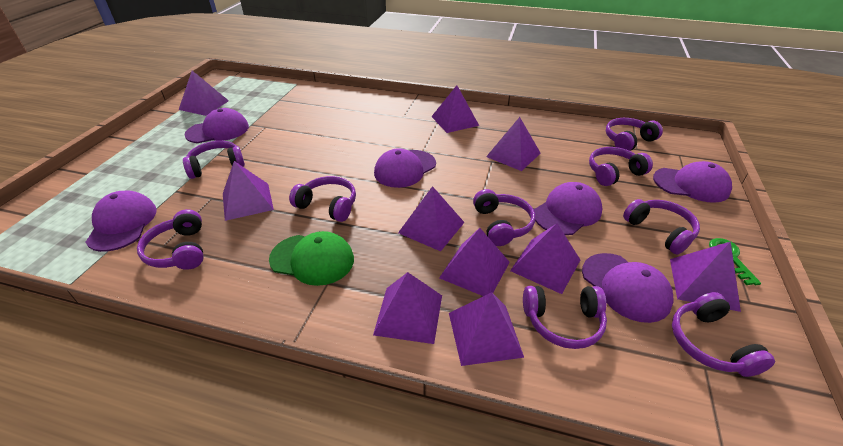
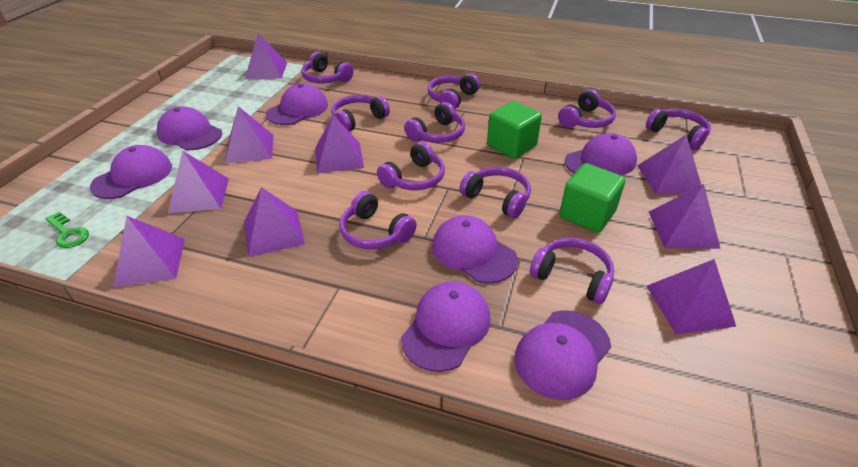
green cap: 1 -> 0
green cube: 0 -> 2
purple cap: 6 -> 7
purple headphones: 9 -> 10
purple pyramid: 10 -> 9

